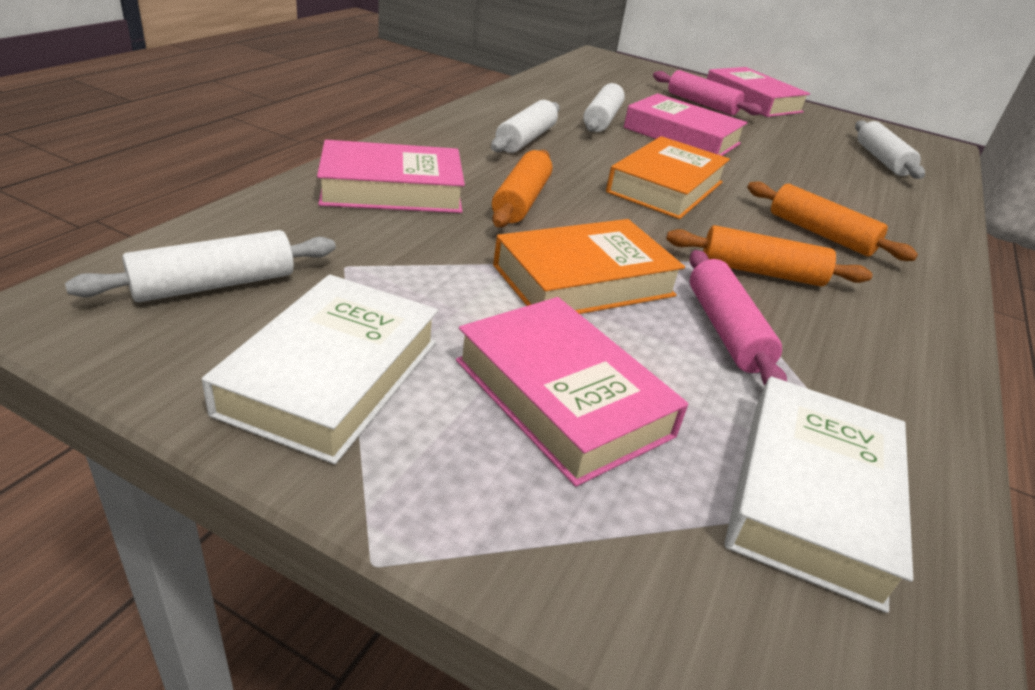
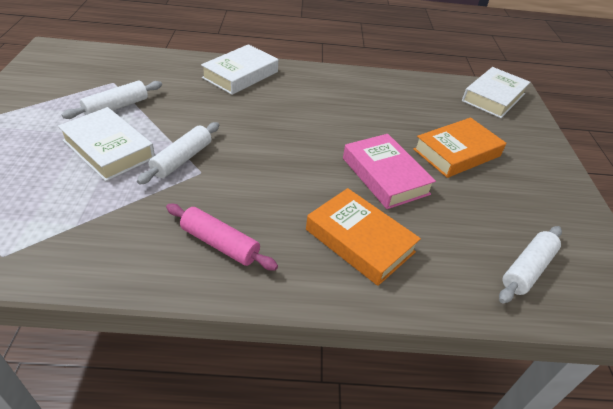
orange rolling pin: 3 -> 0
pink book: 4 -> 1
pink rolling pin: 2 -> 1
white book: 2 -> 3
white rolling pin: 4 -> 3

